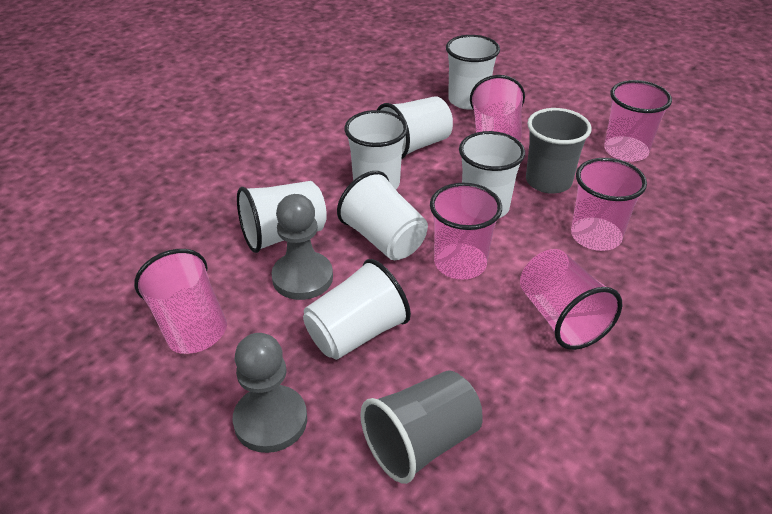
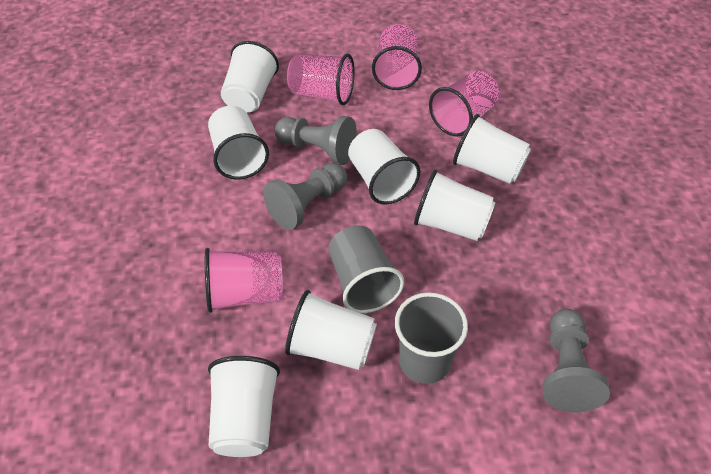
grey pawn: 2 -> 3
pink cup: 6 -> 4

